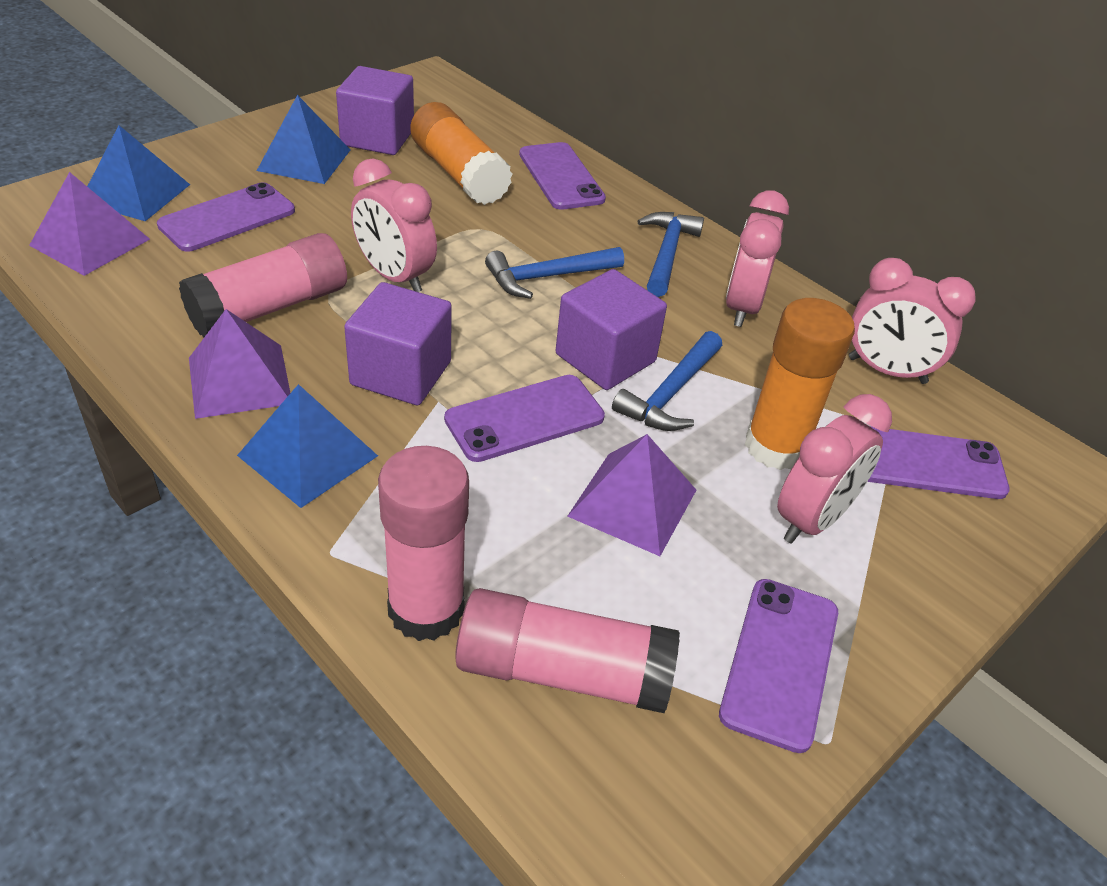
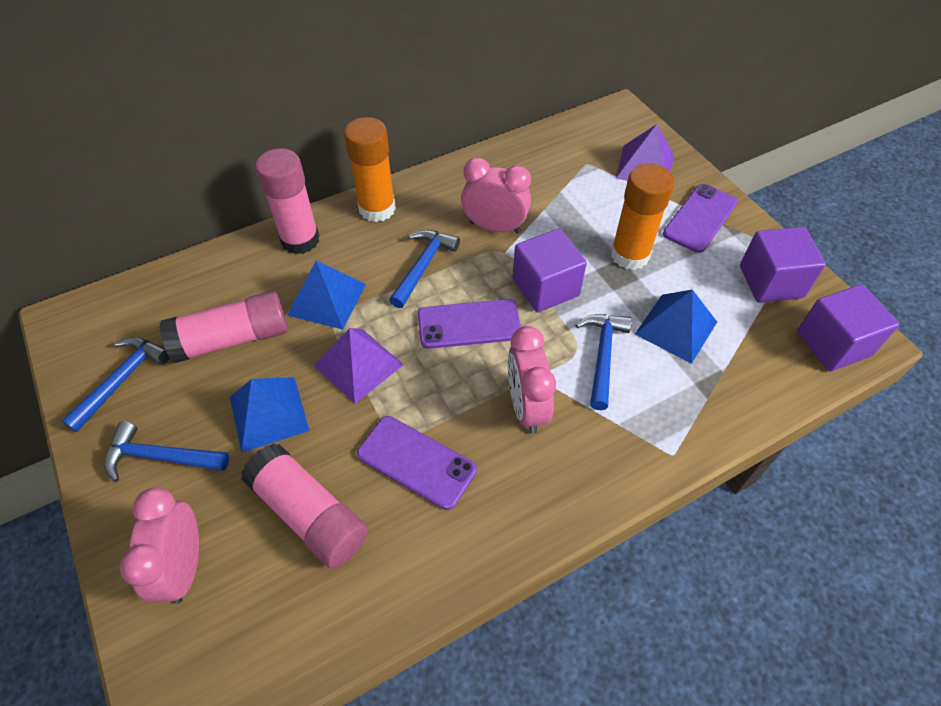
blue hammer: 3 -> 4
pink clock: 4 -> 3
purple phone: 5 -> 3
purple pyramid: 3 -> 2

